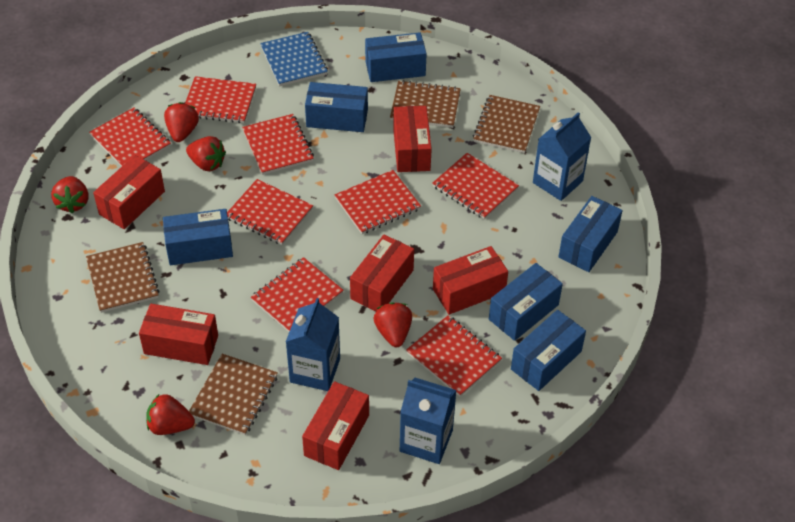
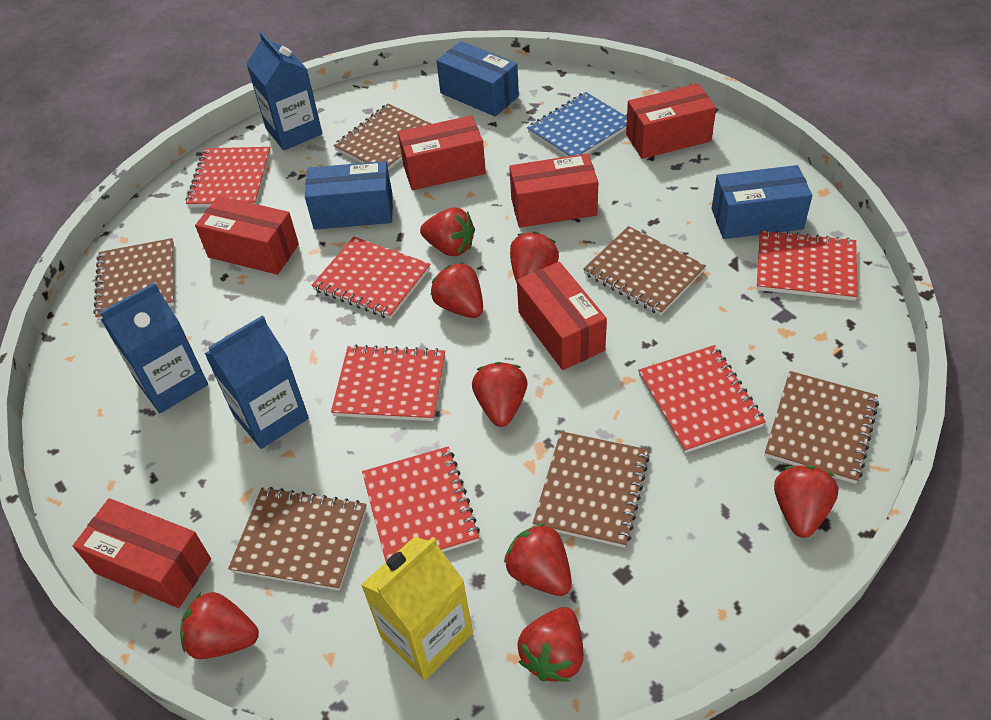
blue box: 6 -> 3
brown notebook: 4 -> 6
red notebook: 8 -> 6
red strawberry: 5 -> 8
yellow carton: 0 -> 1

